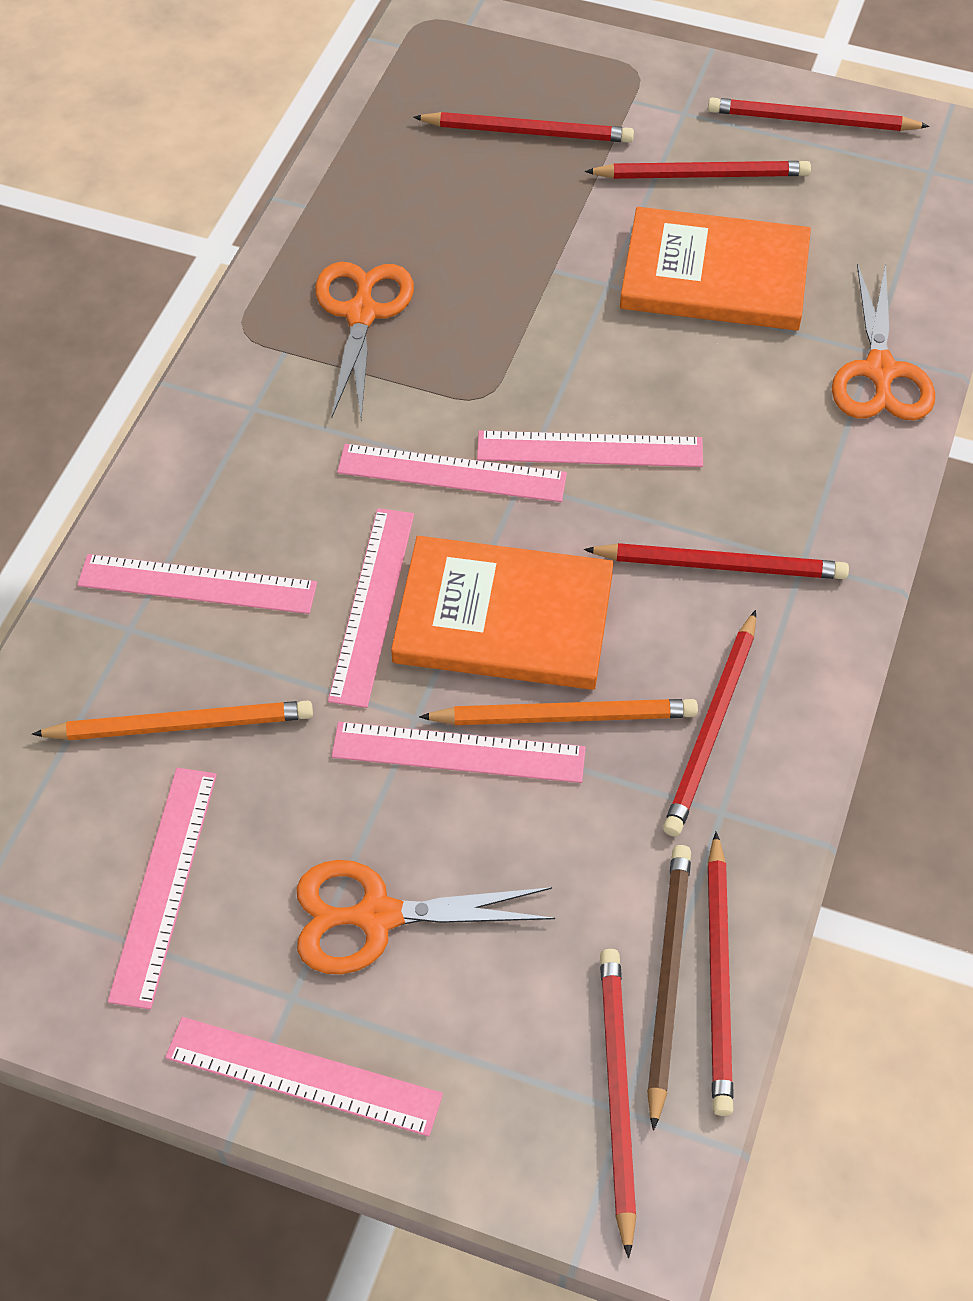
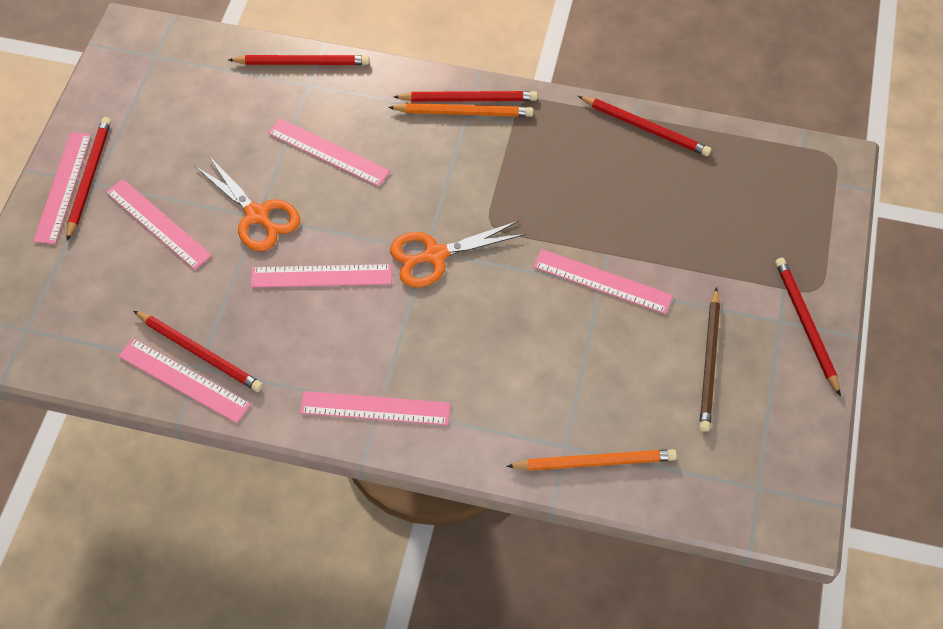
orange book: 2 -> 0
orange scissors: 3 -> 2
red pencil: 7 -> 6

